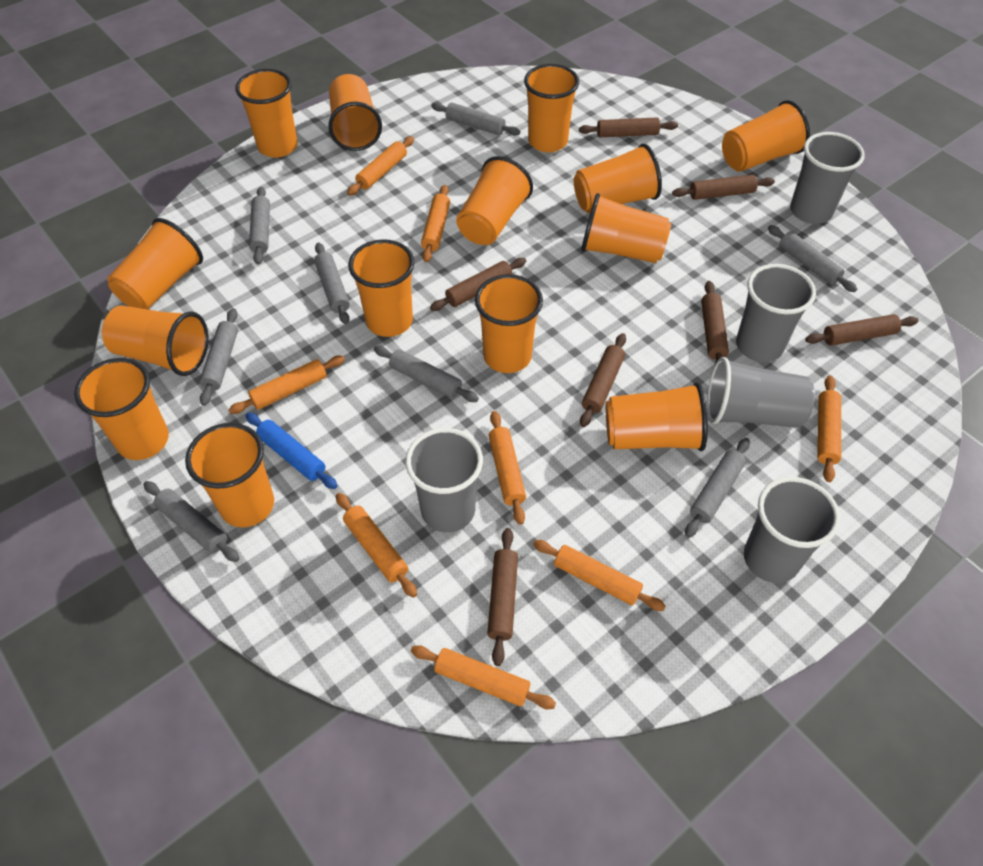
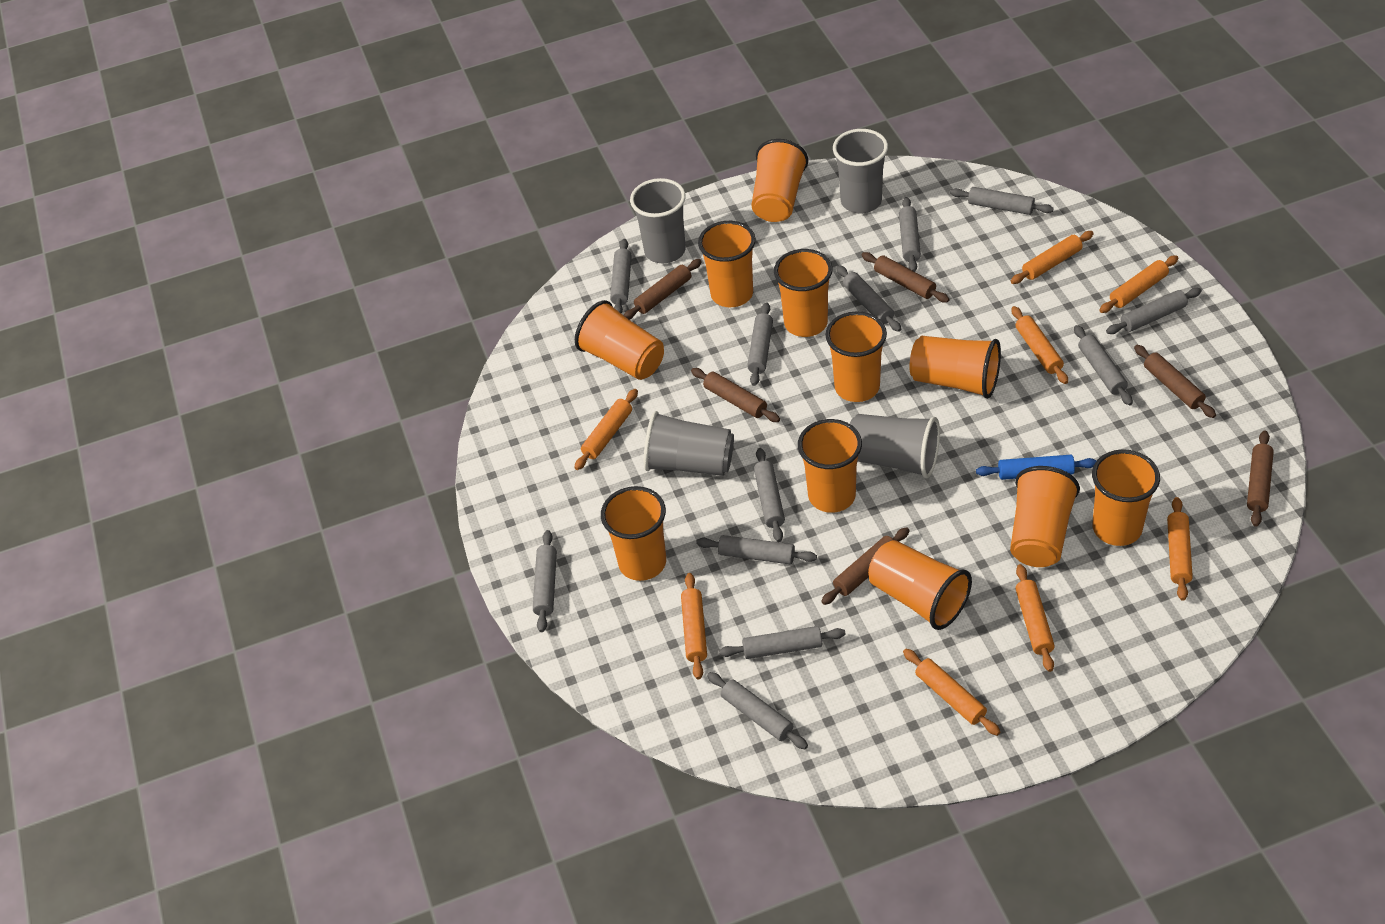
brown rolling pin: 7 -> 6
grey cup: 5 -> 4
grey rolling pin: 8 -> 12
orange cup: 14 -> 11

